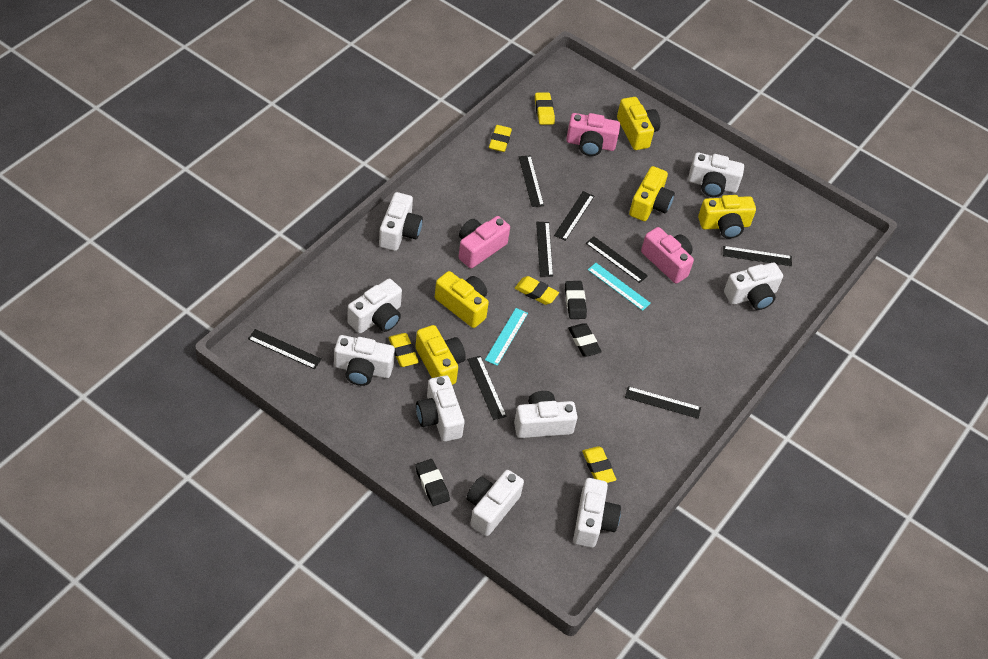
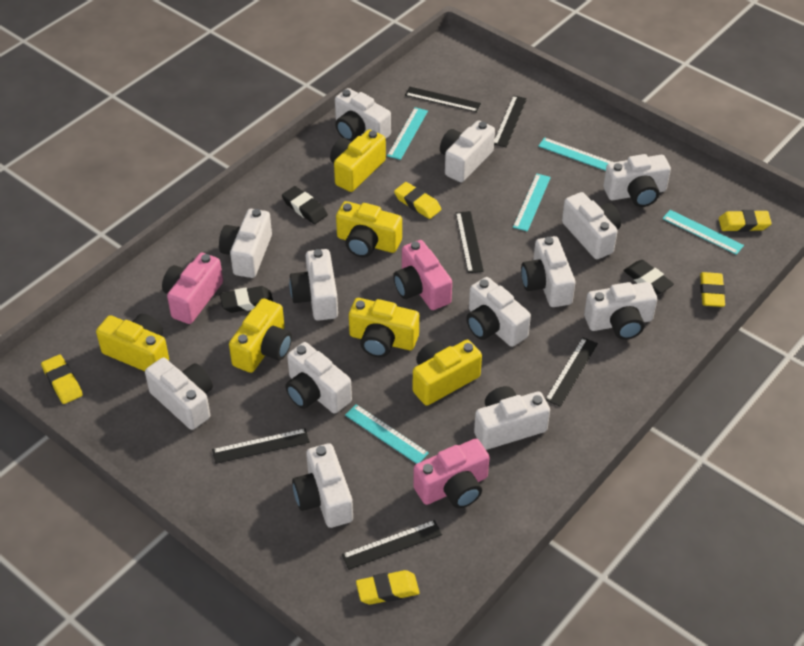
black ruler: 8 -> 6
turquoise ruler: 2 -> 5
white camera: 9 -> 13
yellow camera: 5 -> 6

